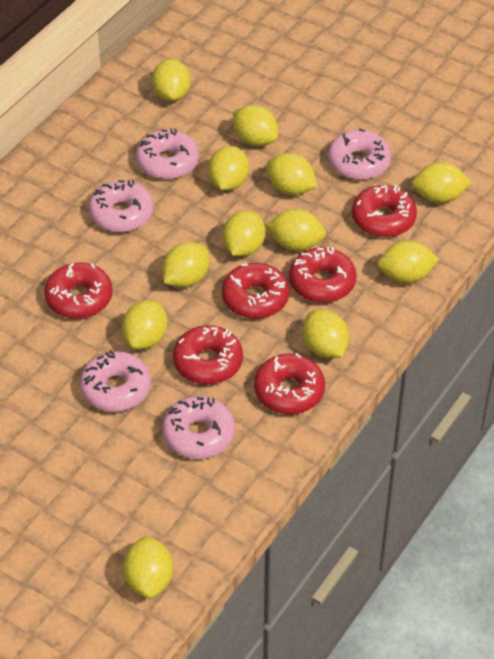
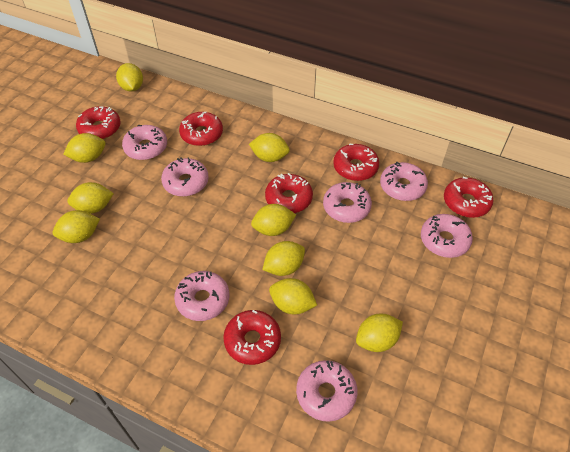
pink donut: 5 -> 7
yellow lemon: 12 -> 9

